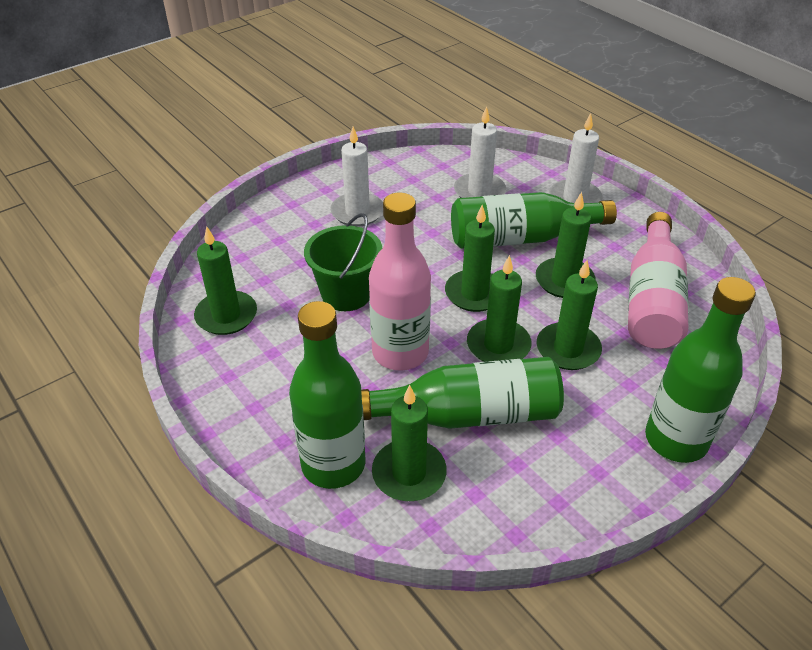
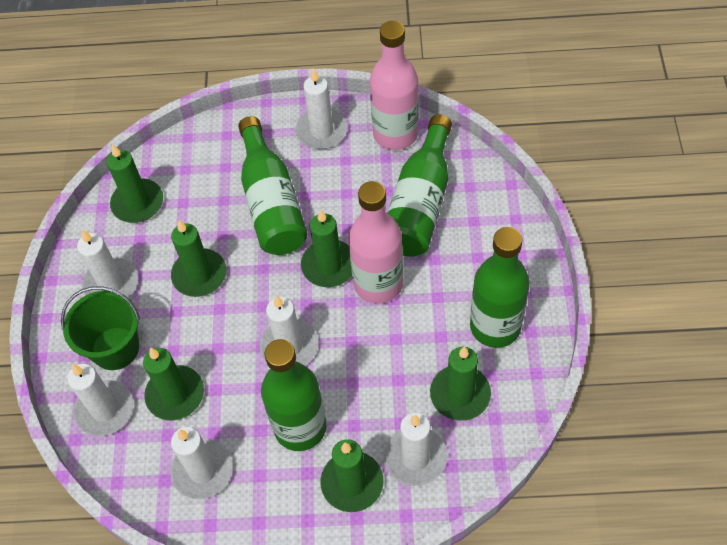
white candle: 3 -> 6

